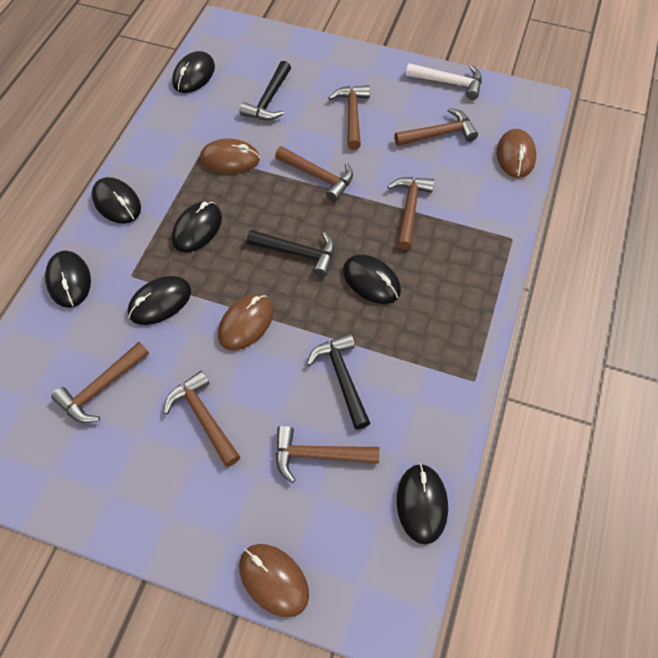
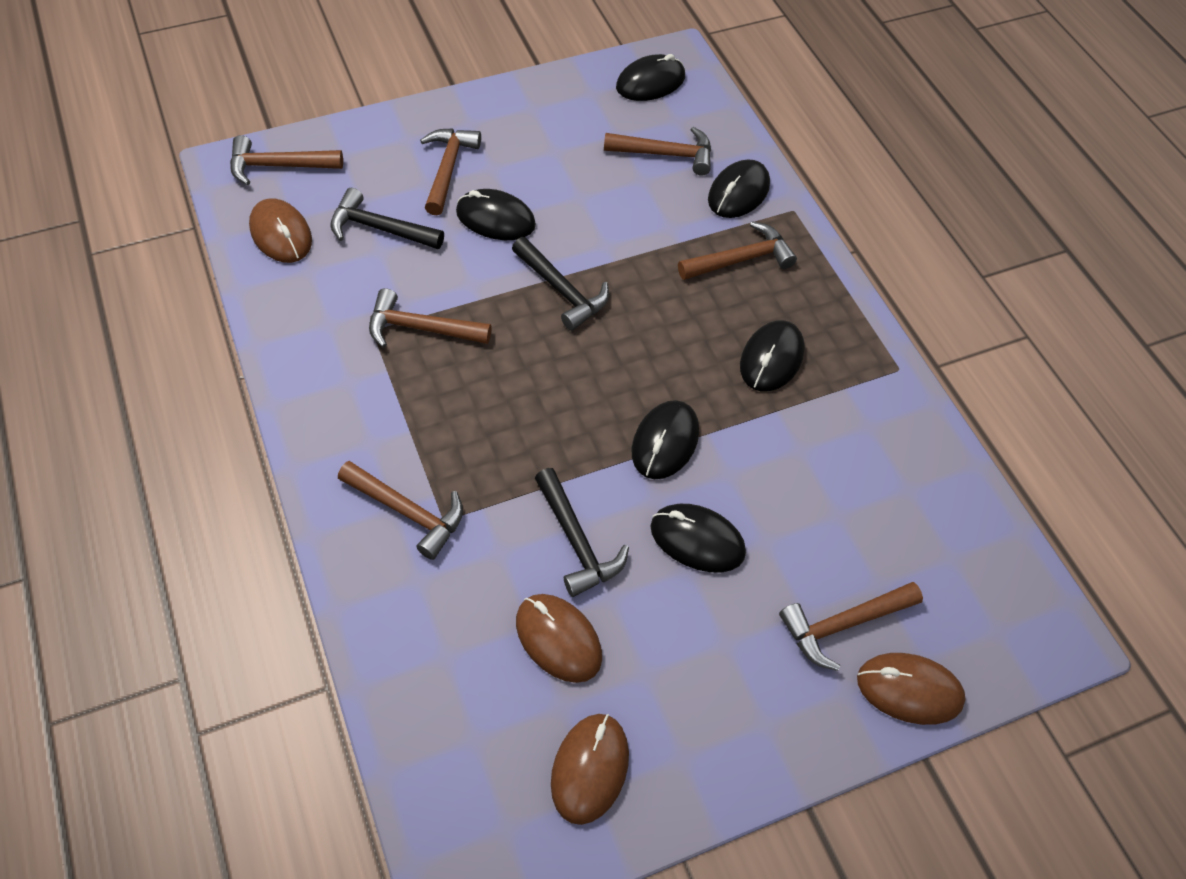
black mouse: 7 -> 6
white hammer: 1 -> 0

